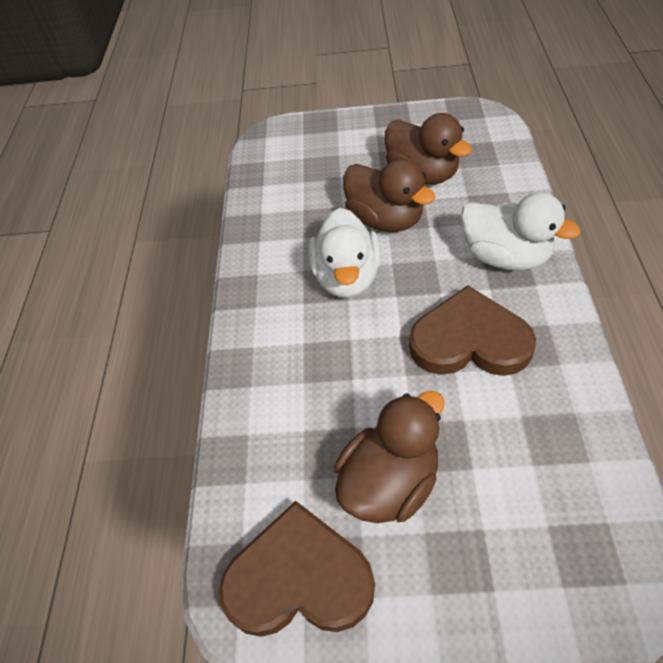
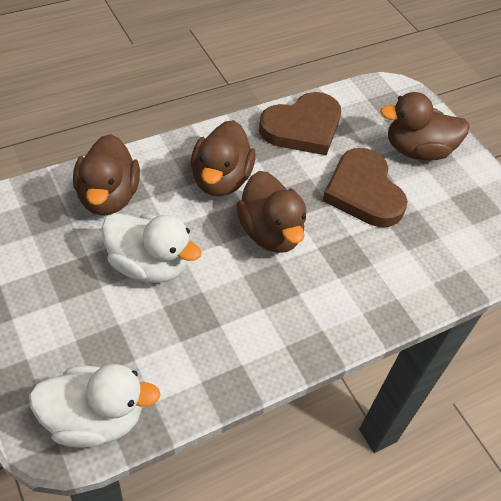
brown duck: 3 -> 4

